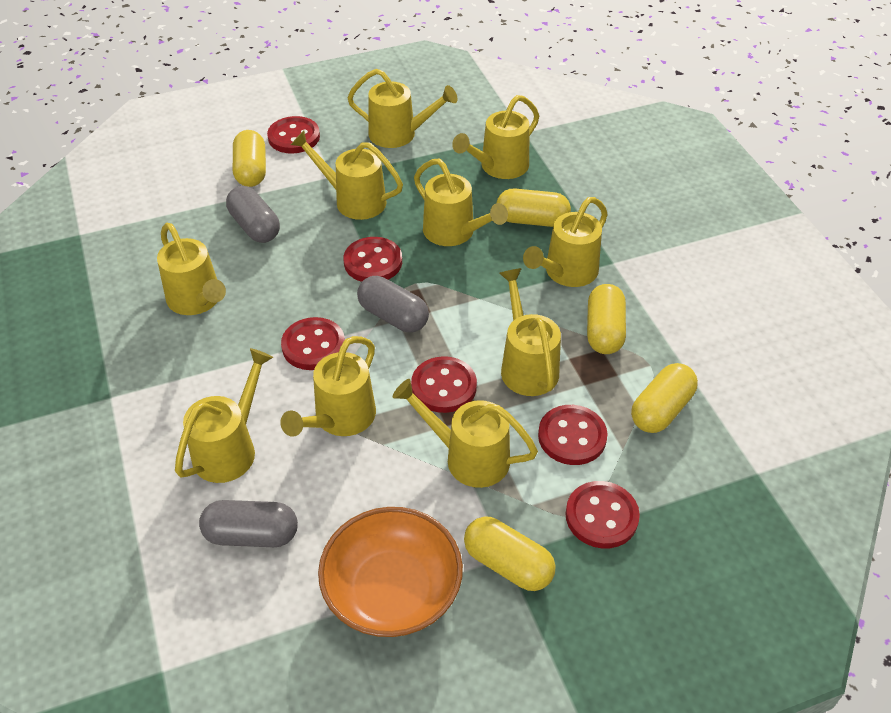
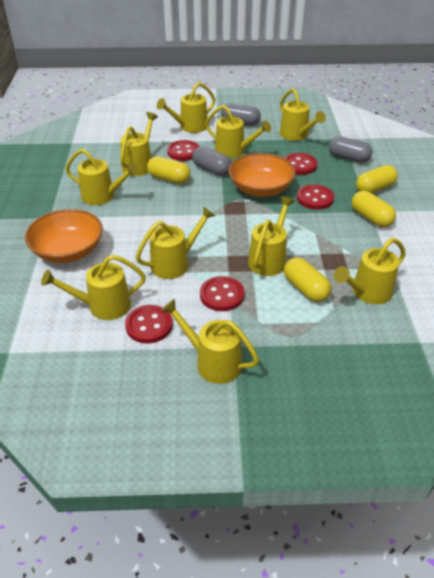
orange bowl: 1 -> 2
red button: 6 -> 5
yellow capsule: 5 -> 4

